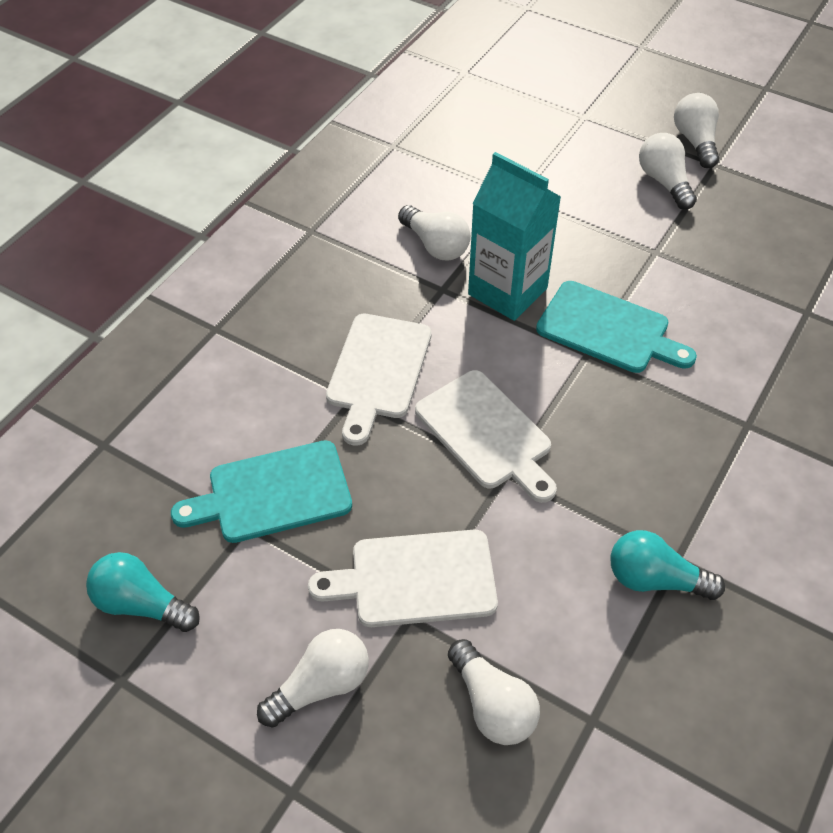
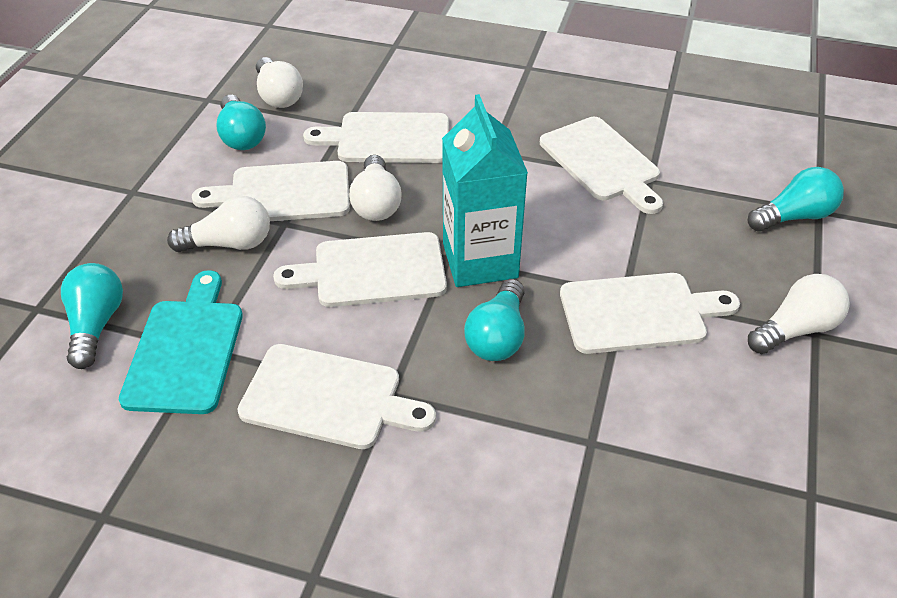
turquoise cutting board: 2 -> 1
turquoise light bulb: 2 -> 4
white cutting board: 3 -> 6
white light bulb: 5 -> 4

